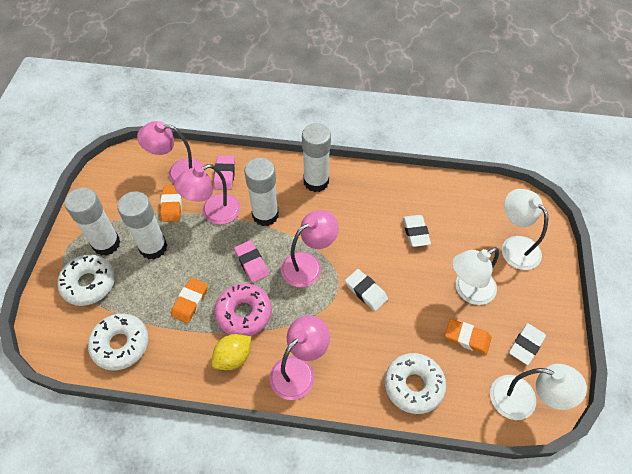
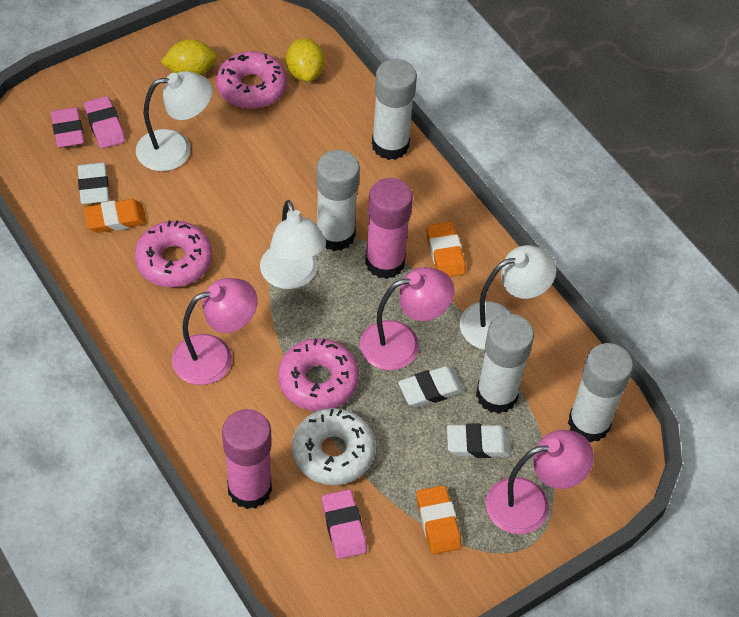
pink donut: 1 -> 3
pink eraser: 2 -> 3
pink glue stick: 0 -> 2
pink lamp: 4 -> 3
white donut: 3 -> 1
yellow lemon: 1 -> 2

